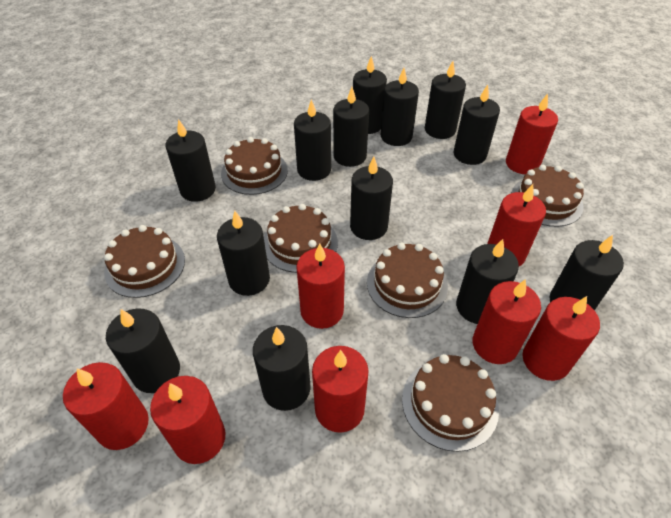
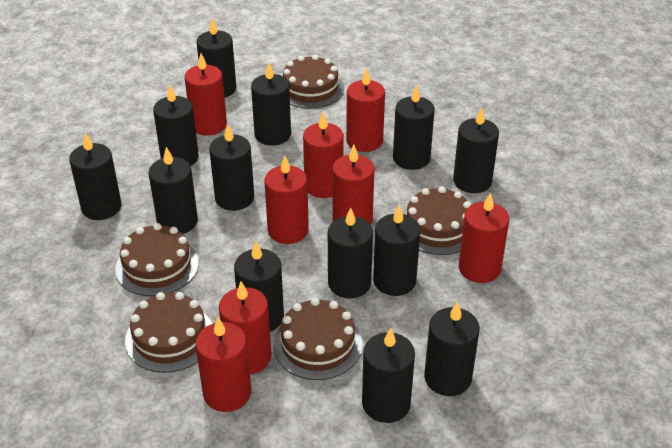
brown cake: 6 -> 5

